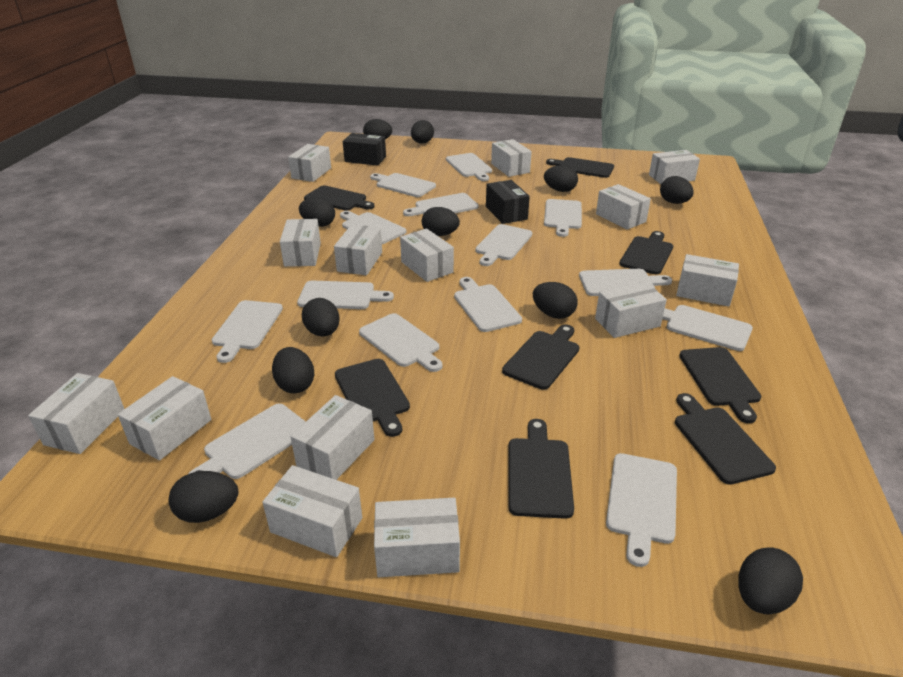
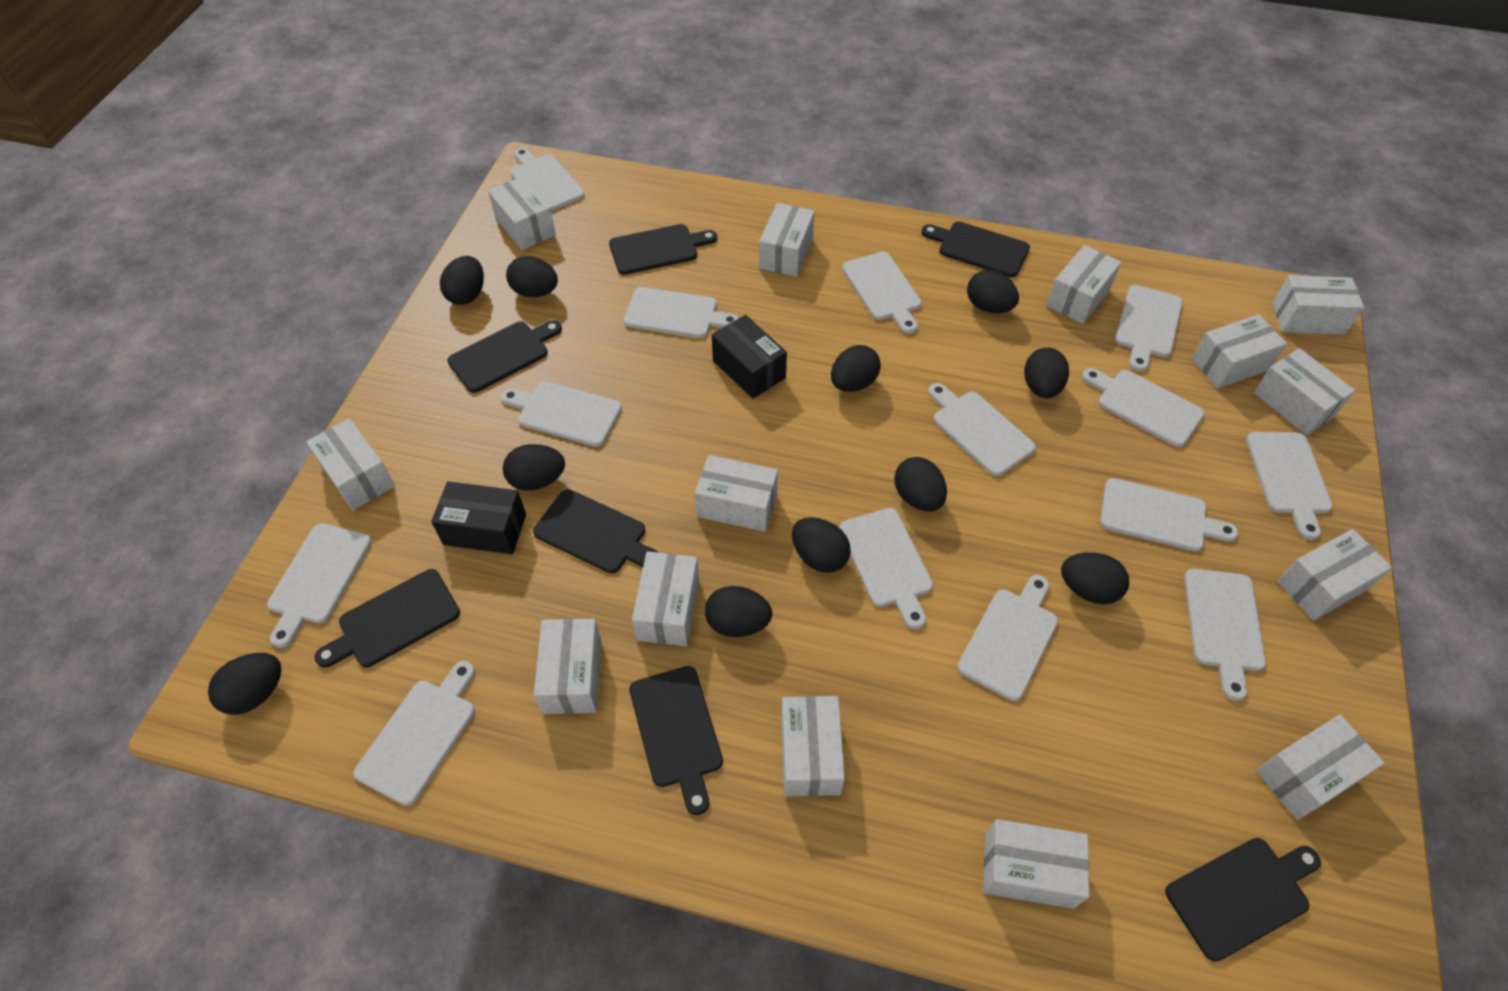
black cutting board: 8 -> 7

